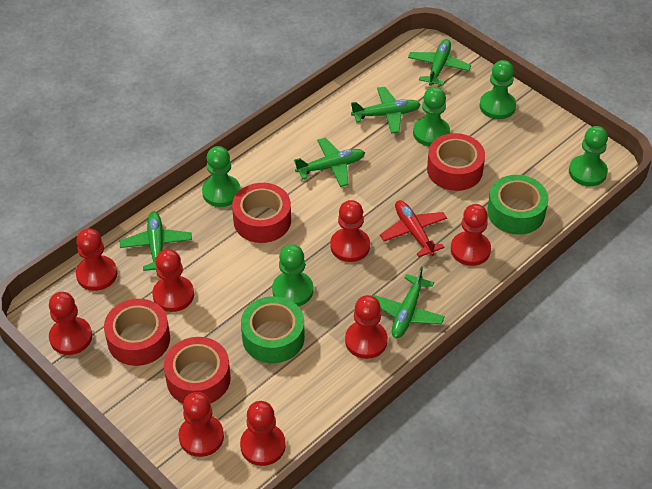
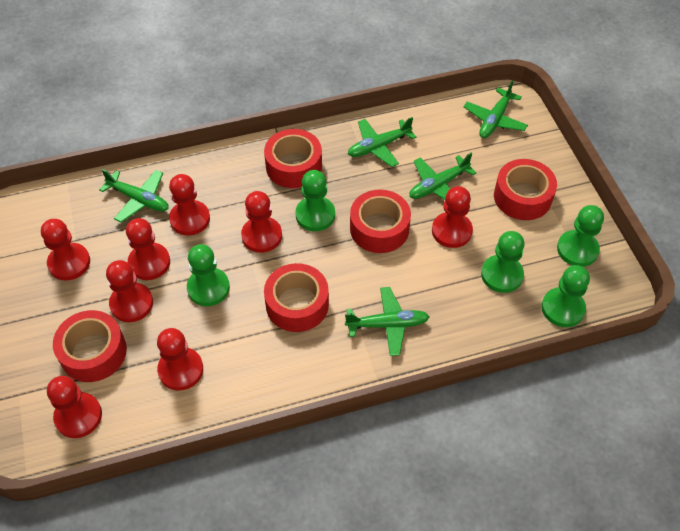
green tape: 2 -> 0
red plane: 1 -> 0
red tape: 4 -> 5

